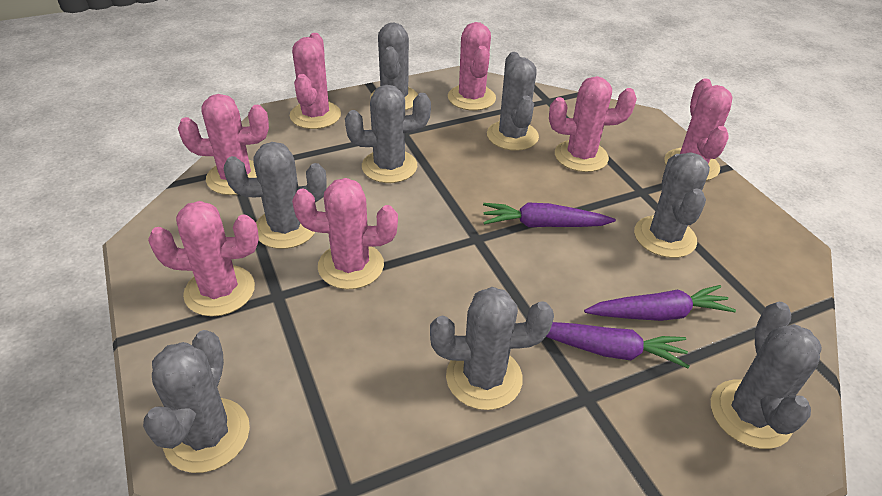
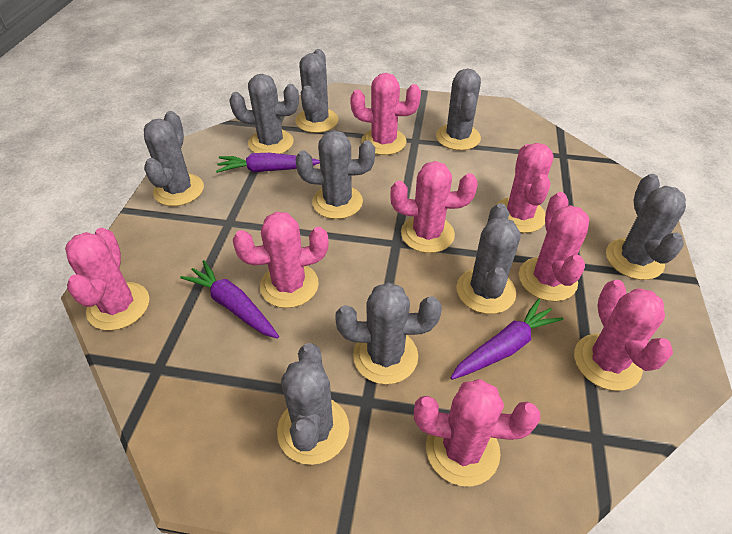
grey cactus: 8 -> 9
pink cactus: 7 -> 8

